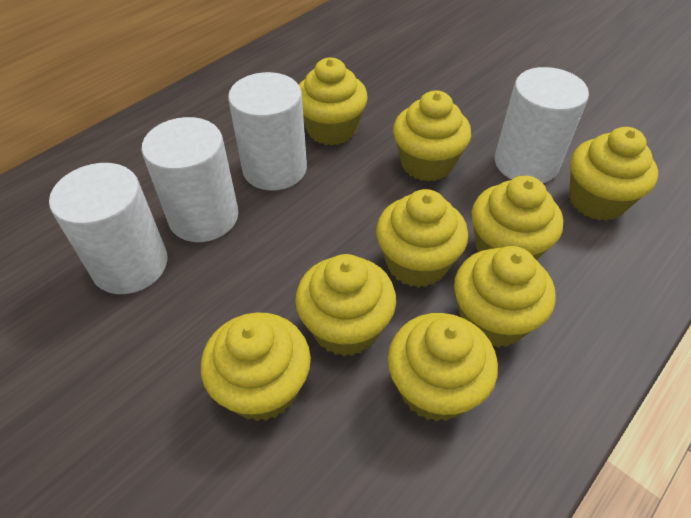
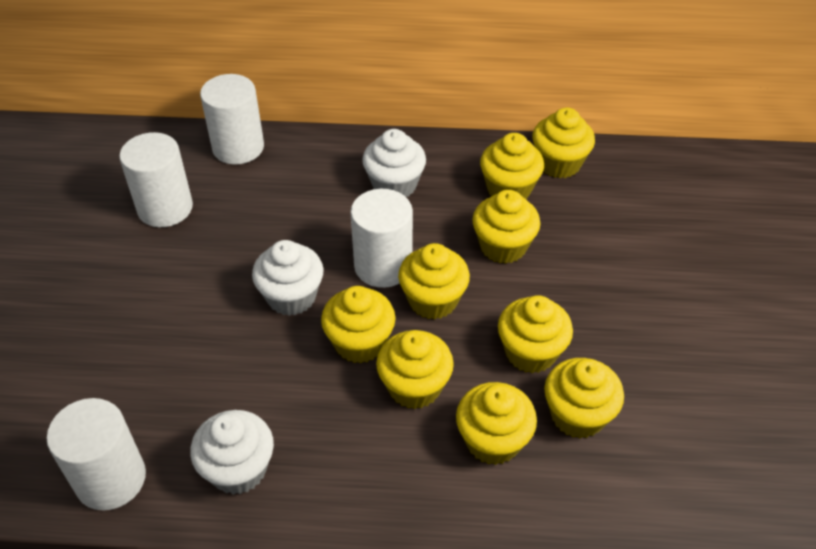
white cupcake: 0 -> 3

